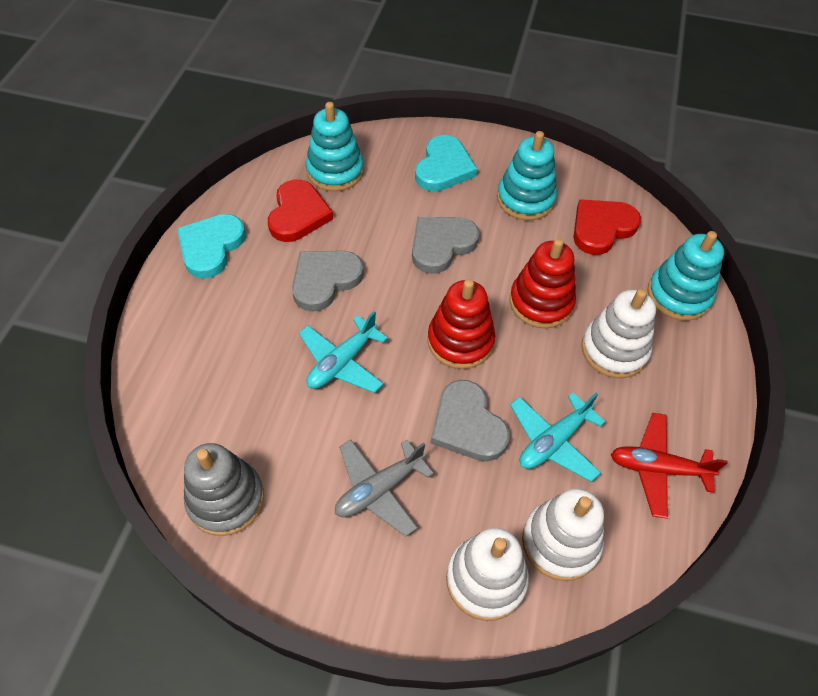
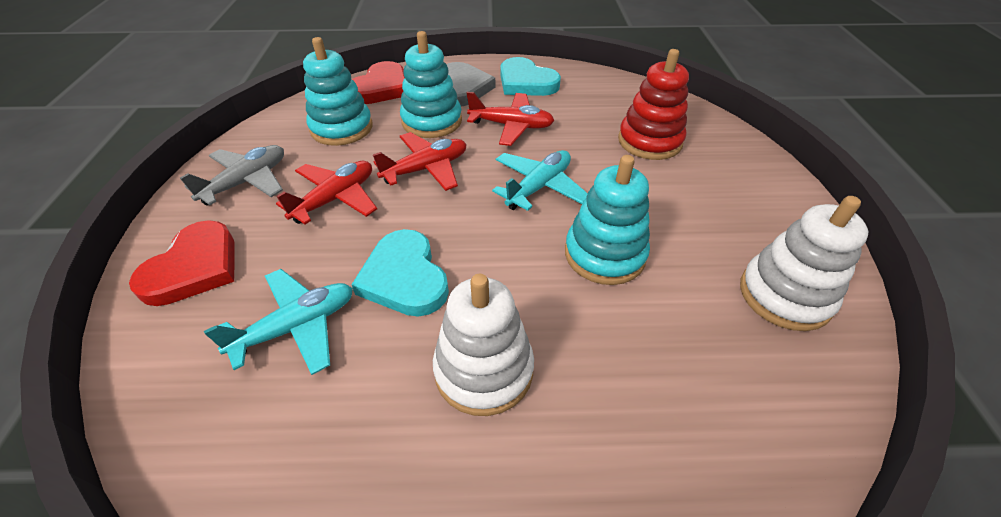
grey heart: 3 -> 1
grey stacking toy: 1 -> 0
red plane: 1 -> 3
red stacking toy: 2 -> 1
white stacking toy: 3 -> 2

